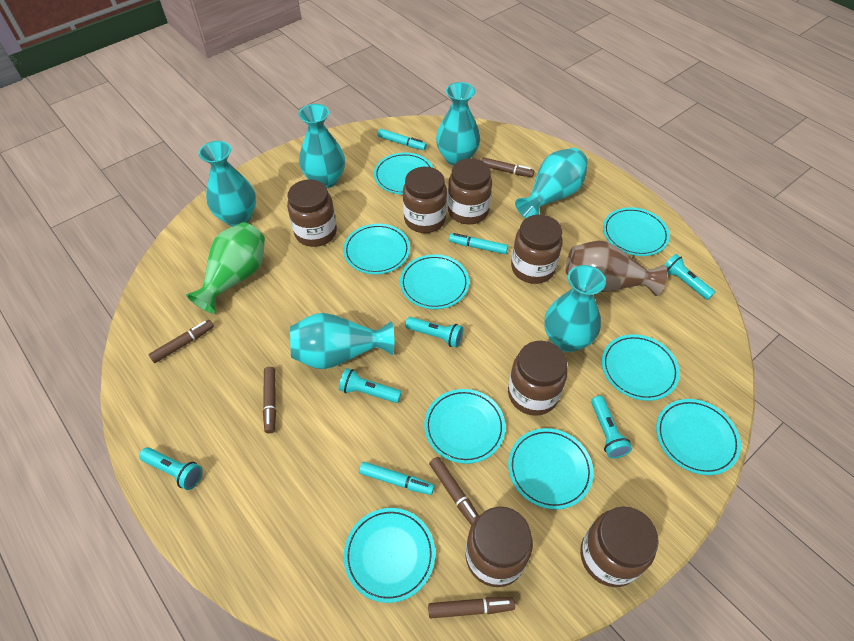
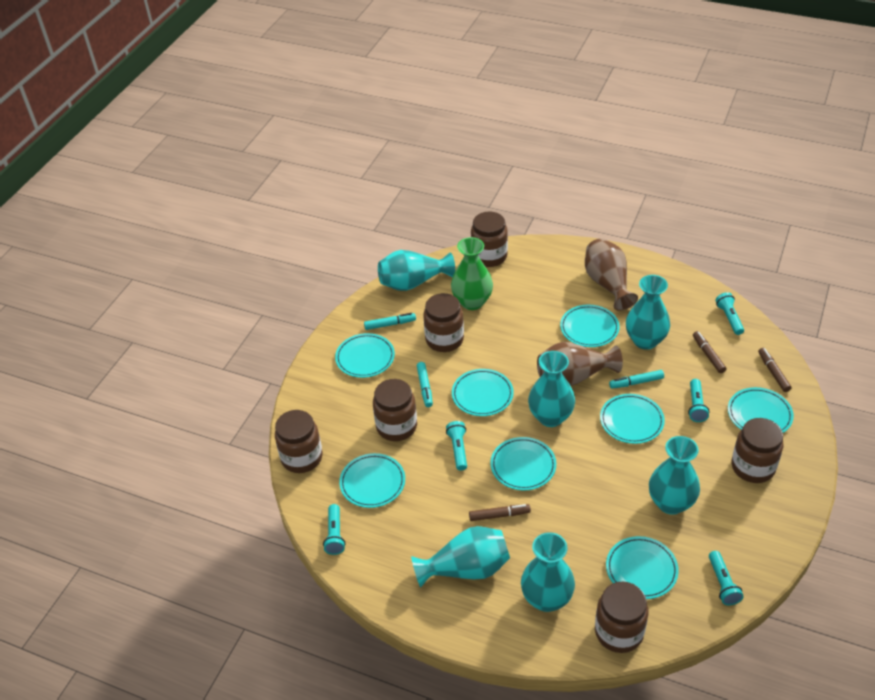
brown jar: 7 -> 6
brown marker: 5 -> 3
brown vase: 1 -> 2
turquoise plate: 9 -> 8

